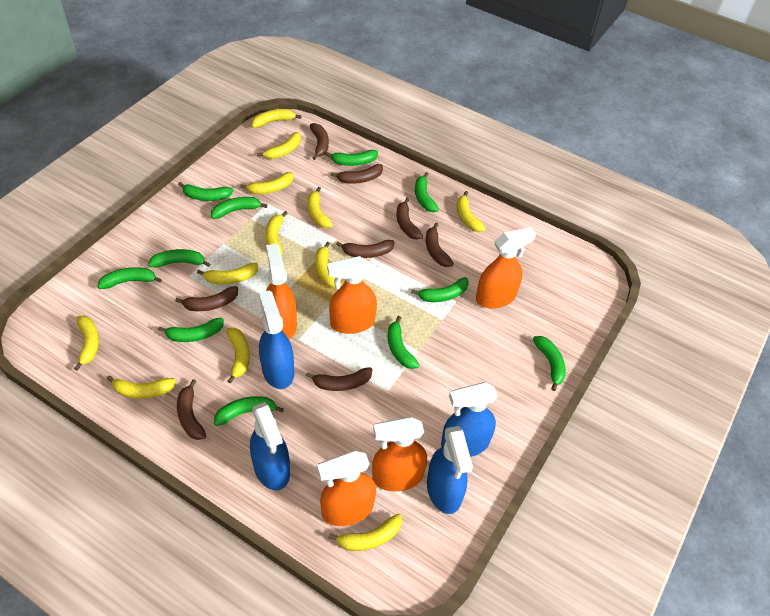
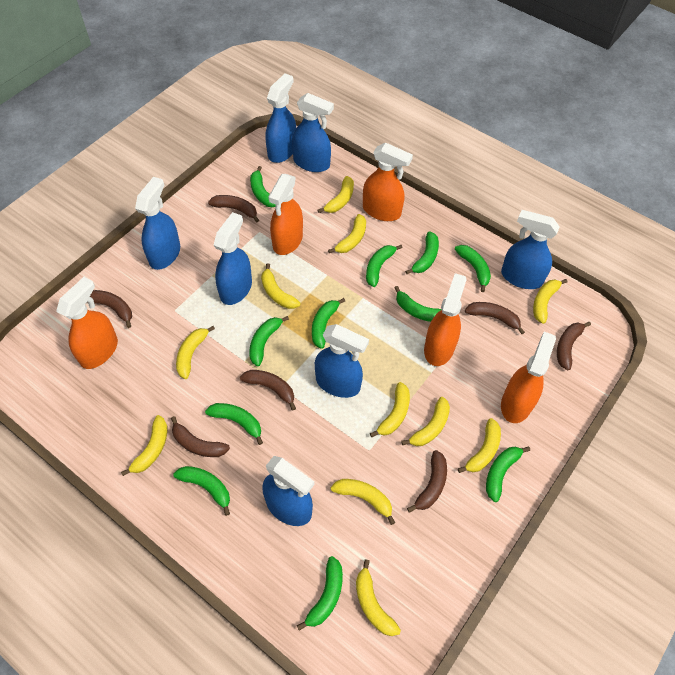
blue spray bottle: 4 -> 7
brown banana: 8 -> 7
yellow banana: 12 -> 11

